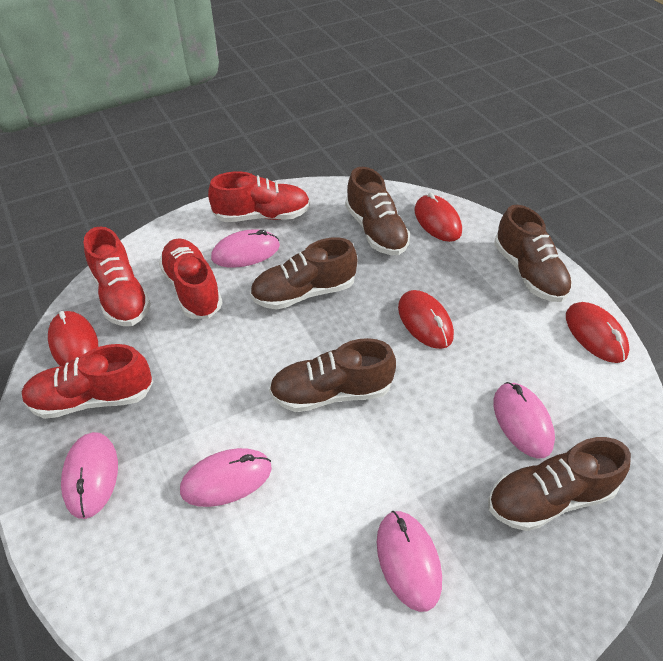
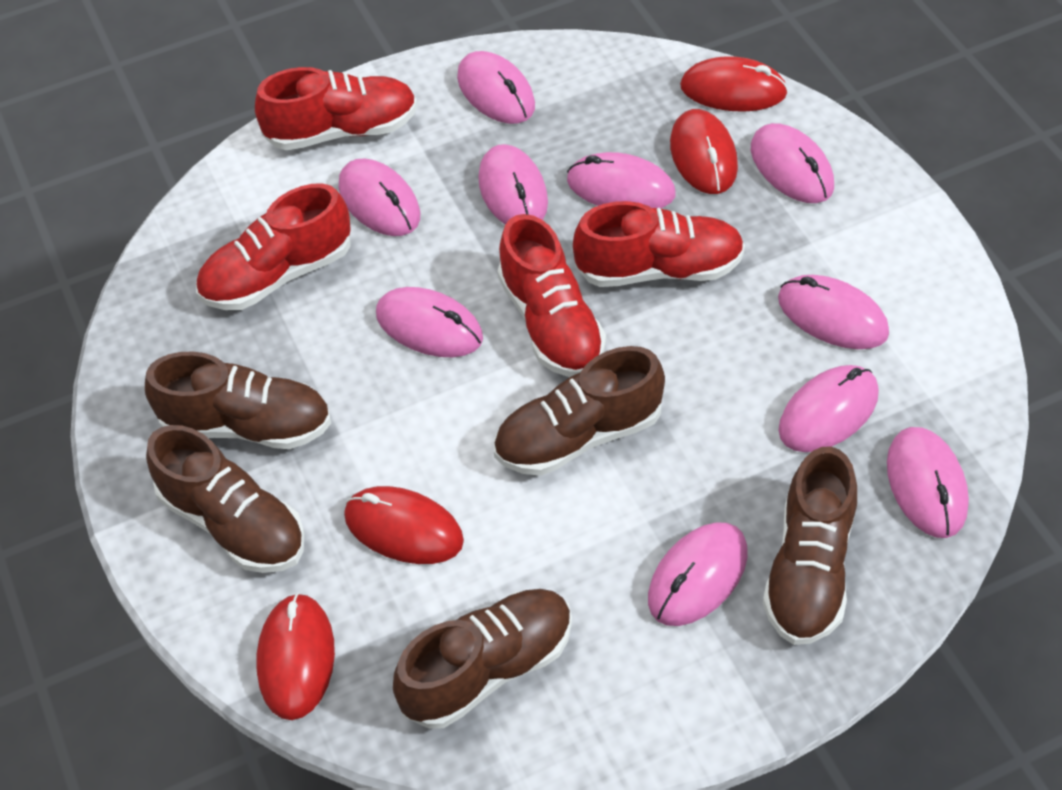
pink mouse: 5 -> 10

